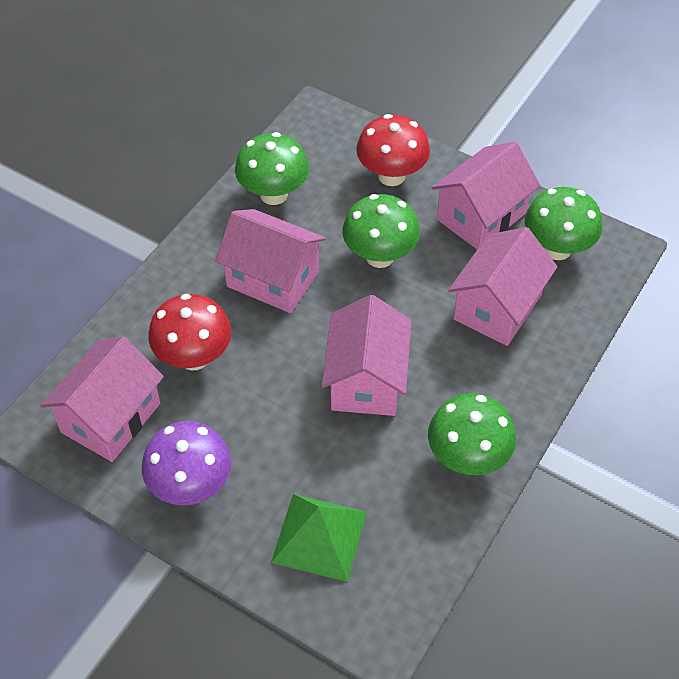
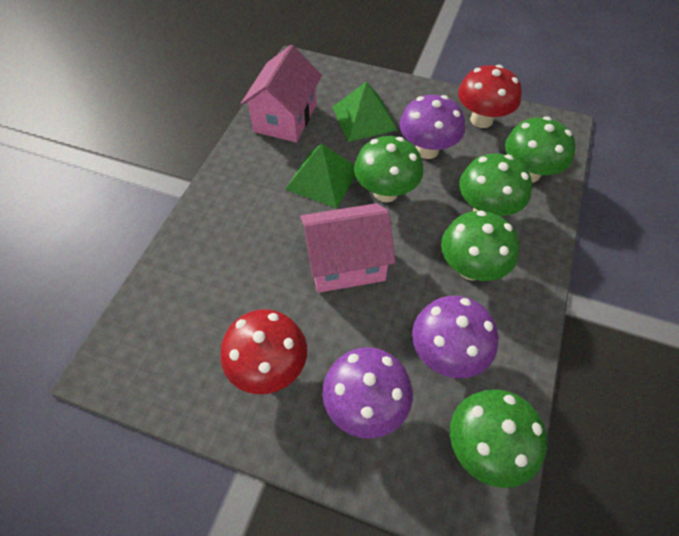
green mushroom: 4 -> 5
green pyramid: 1 -> 2
pink house: 5 -> 2
purple mushroom: 1 -> 3

